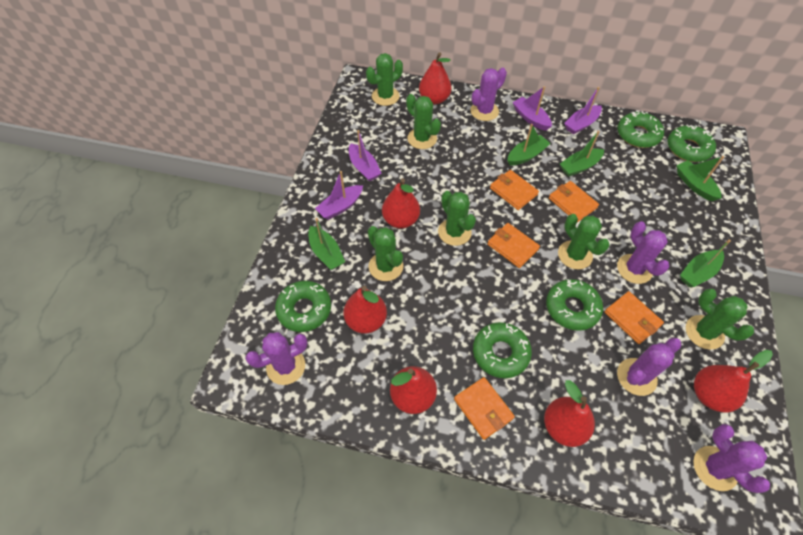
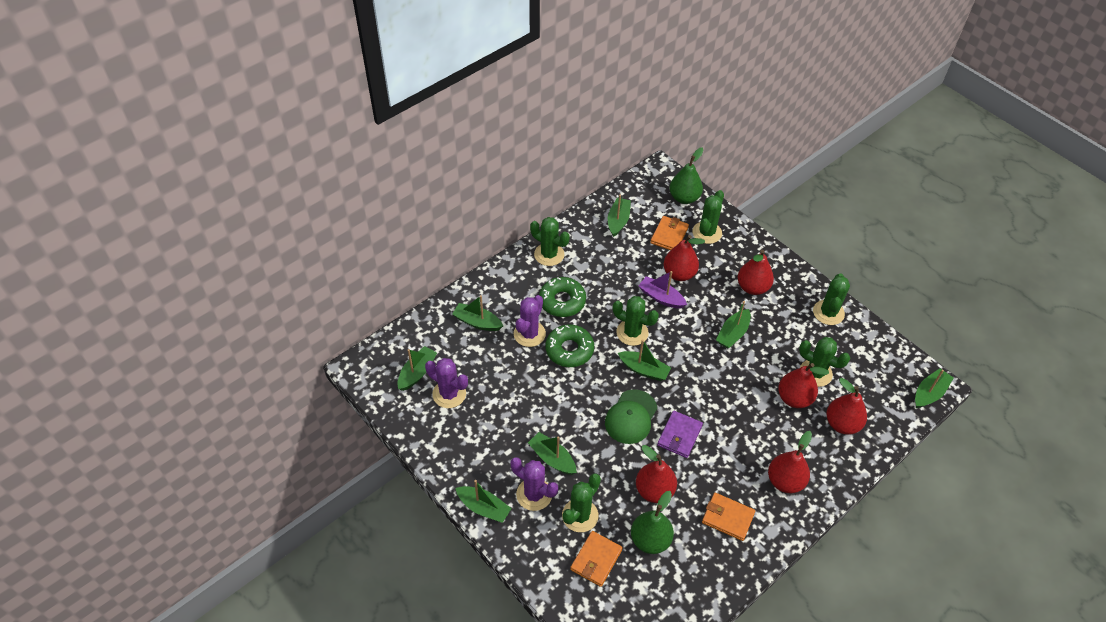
green boat: 5 -> 8
green cap: 0 -> 1
green donut: 5 -> 2
green pear: 0 -> 2
orange wallet: 5 -> 3
purple boat: 4 -> 1
purple cactus: 5 -> 3
purple wallet: 0 -> 1

